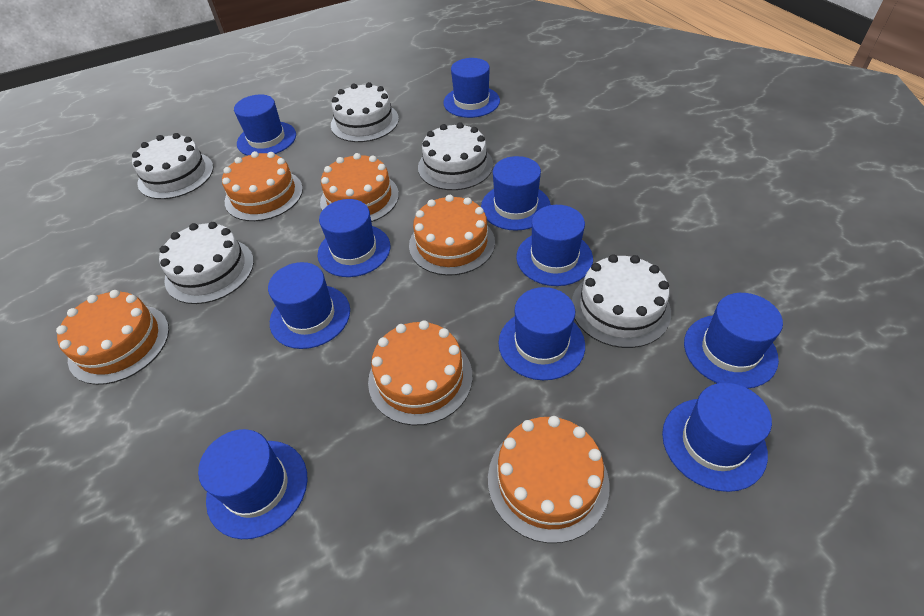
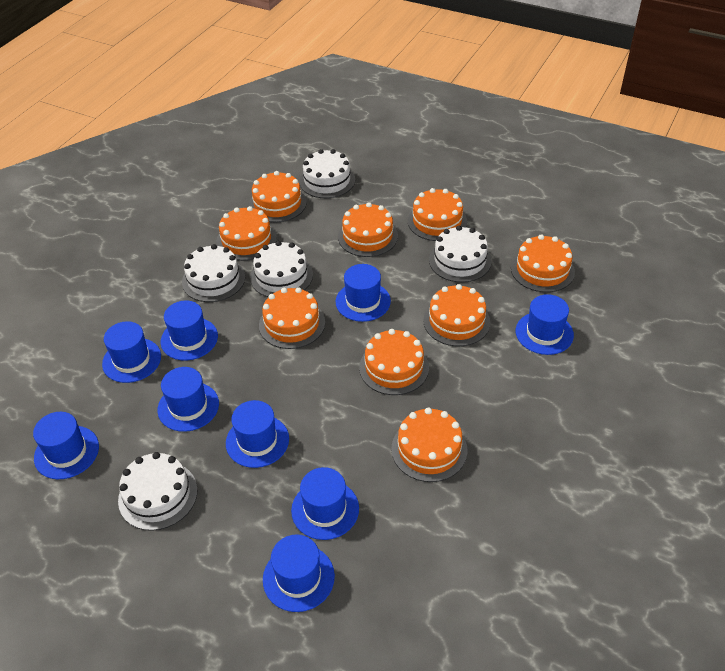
blue hat: 10 -> 9
orange cake: 6 -> 9

